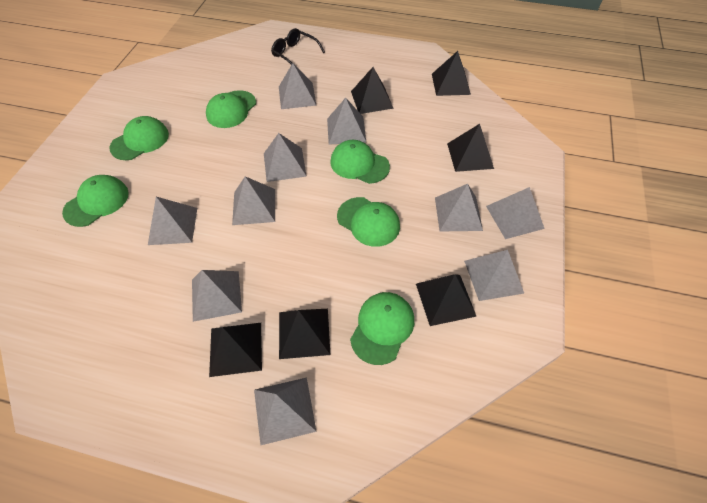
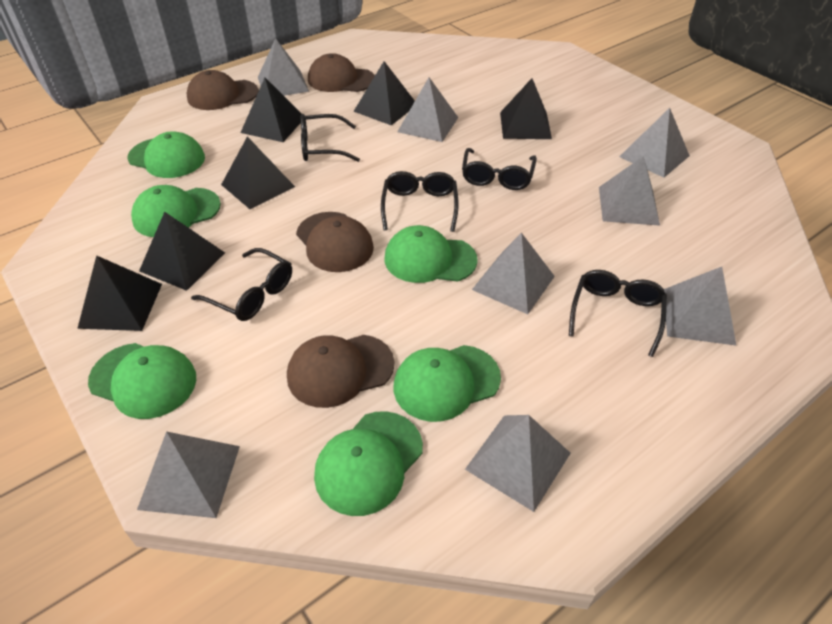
black glasses: 1 -> 5
brown cap: 0 -> 4
grey pyramid: 10 -> 8

